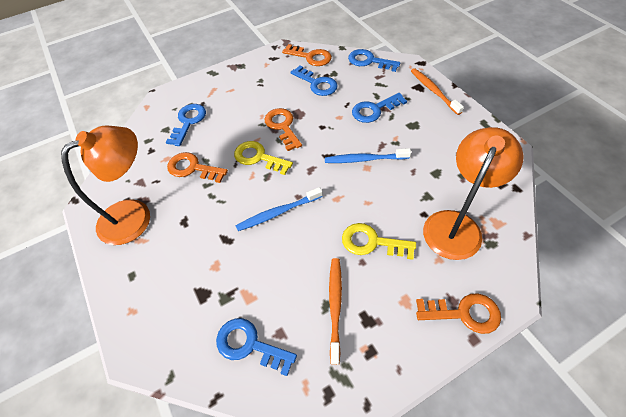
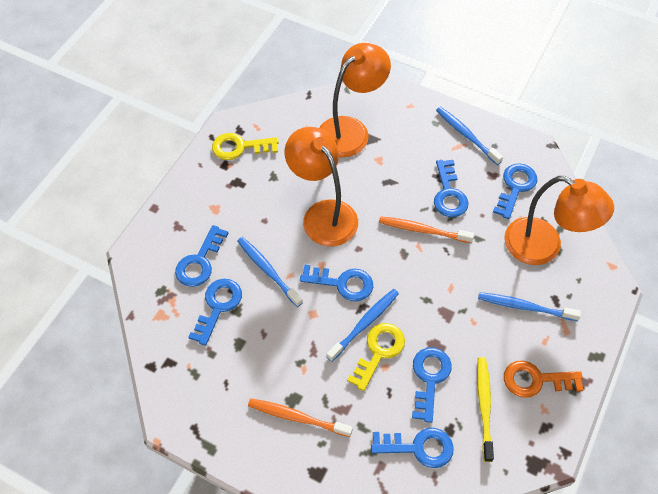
blue key: 5 -> 7
blue toothbrush: 2 -> 4
orange key: 4 -> 1
orange lamp: 2 -> 3
yellow toothbrush: 0 -> 1

